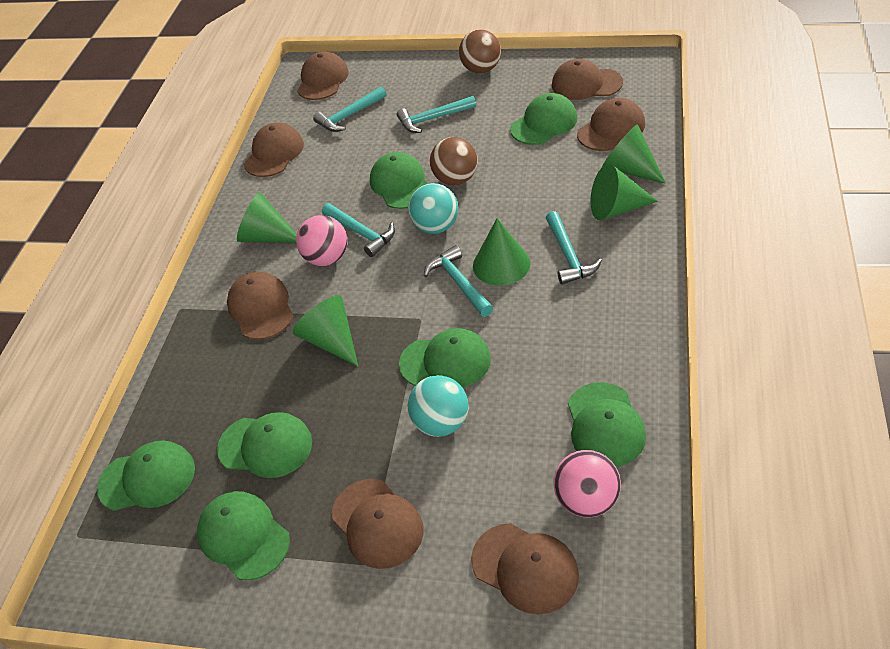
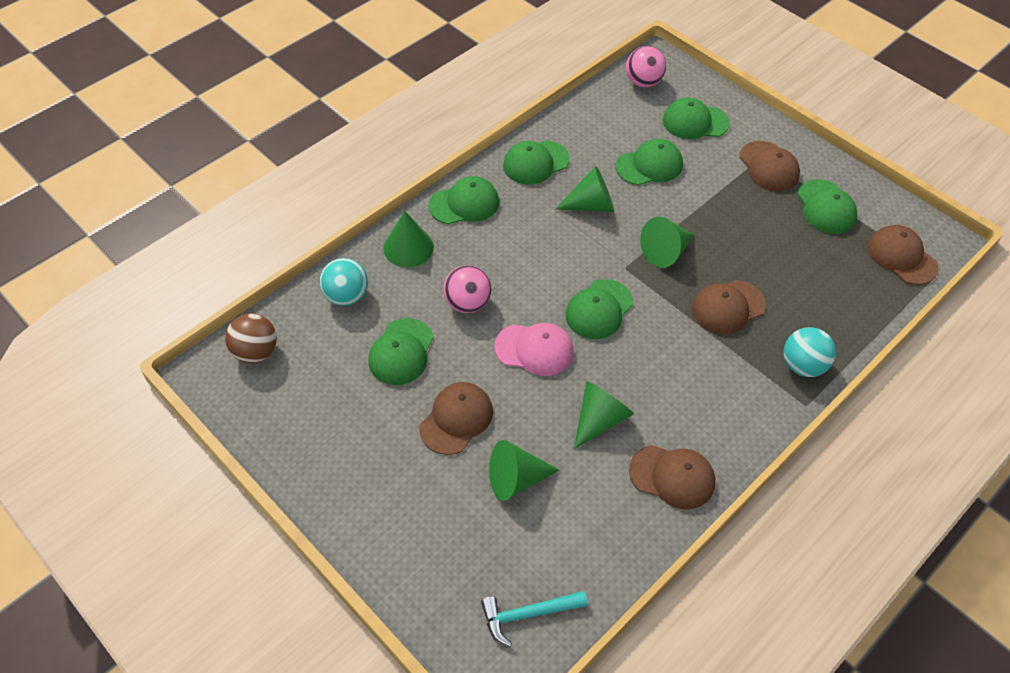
brown ball: 2 -> 1
brown cap: 7 -> 5
pink cap: 0 -> 1
turquoise hammer: 5 -> 1

